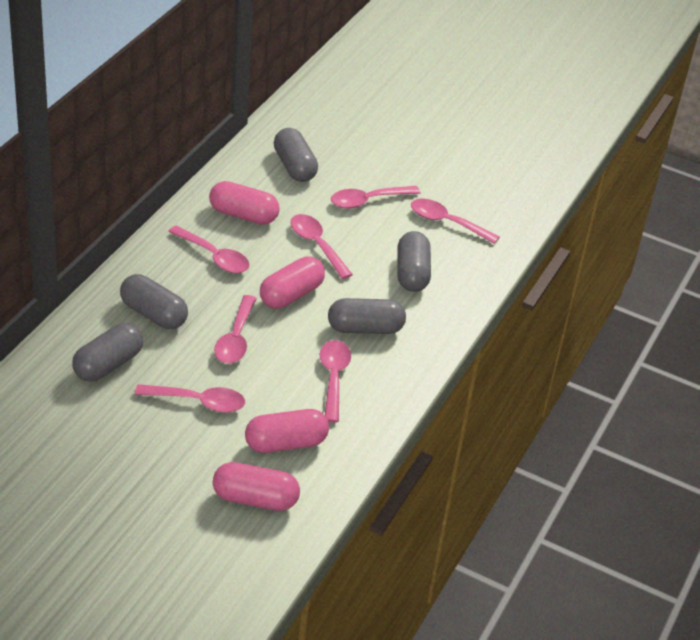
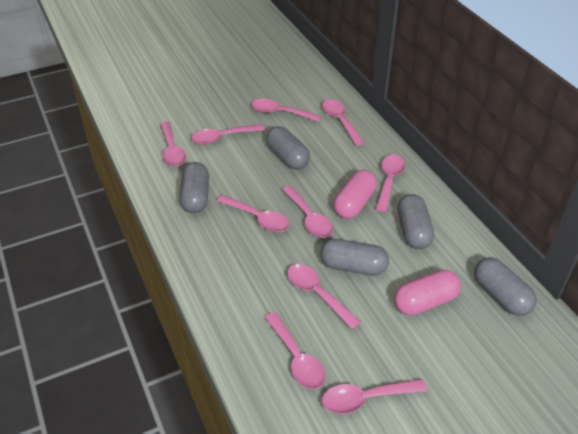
pink capsule: 4 -> 2
pink spoon: 7 -> 10

